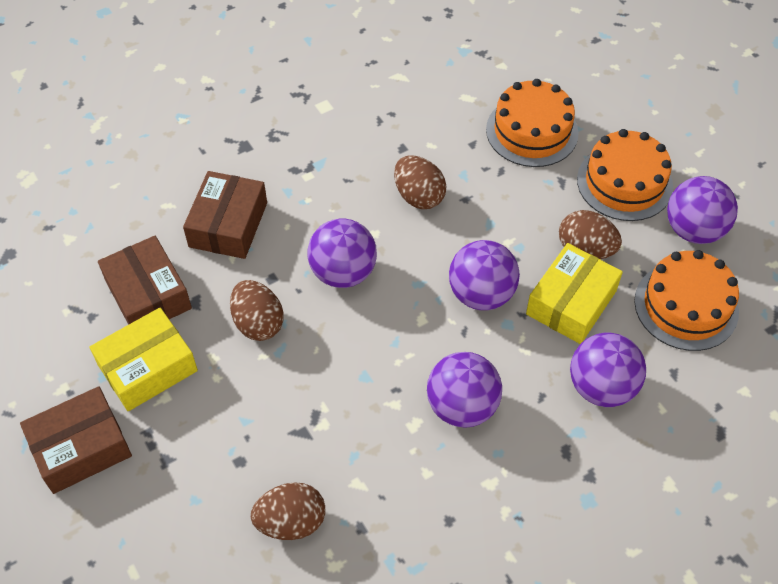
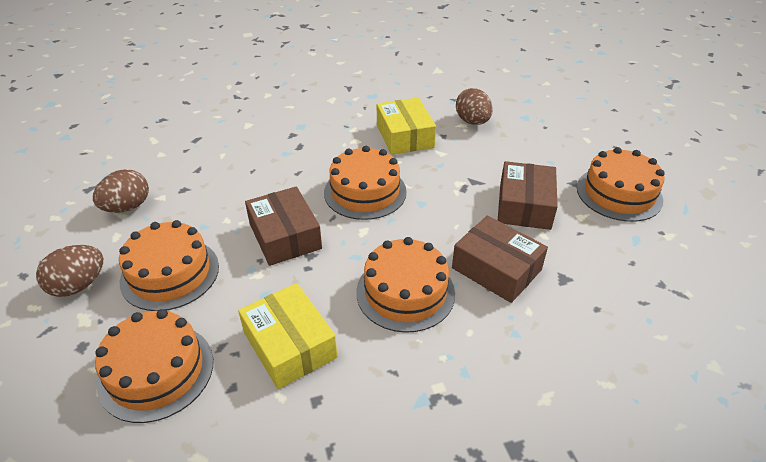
brown egg: 4 -> 3
orange cake: 3 -> 5
purple ball: 5 -> 0

